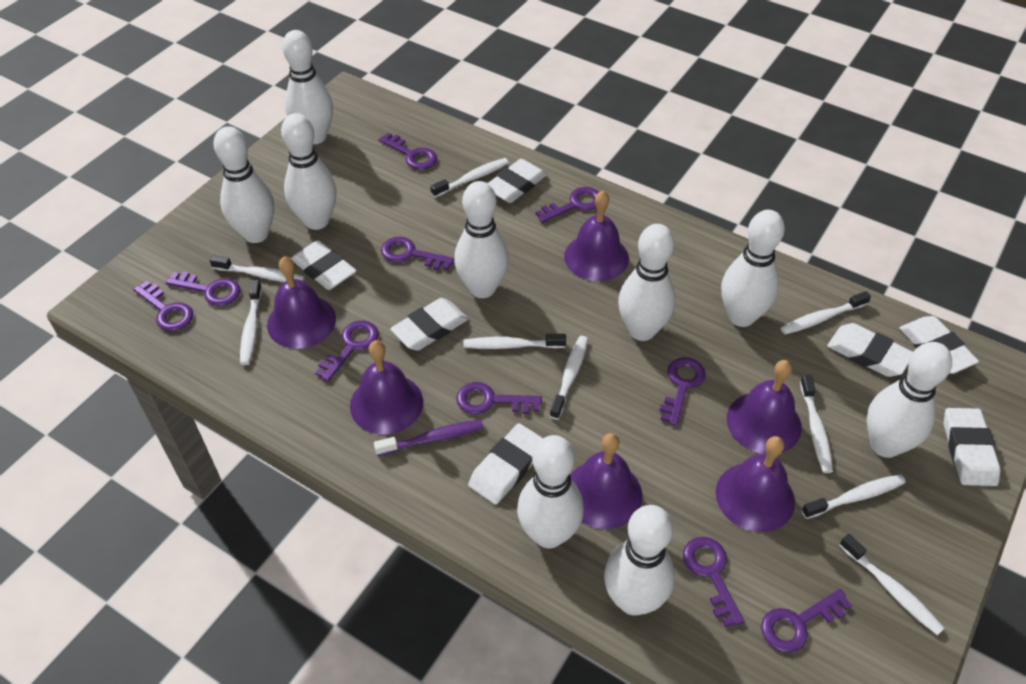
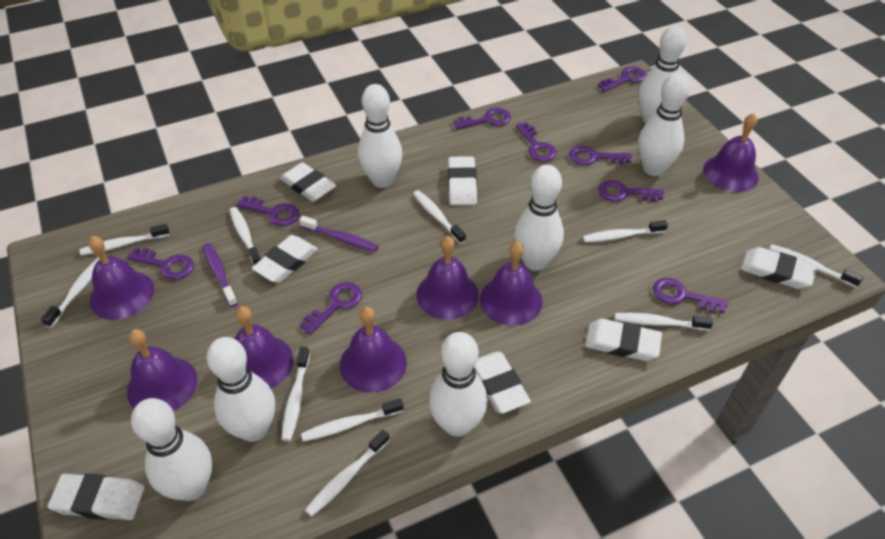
purple bell: 6 -> 7
purple key: 10 -> 9
purple toothbrush: 1 -> 2
white bowling pin: 9 -> 7
white toothbrush: 9 -> 10

